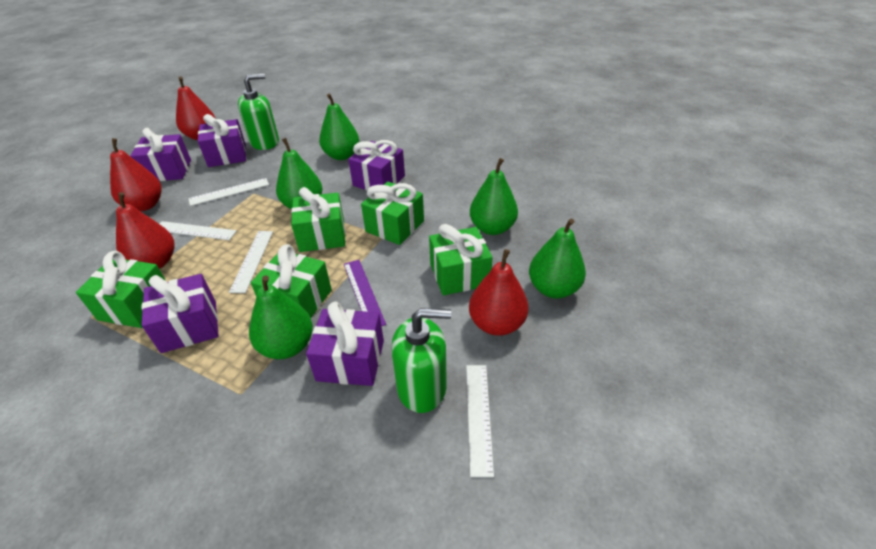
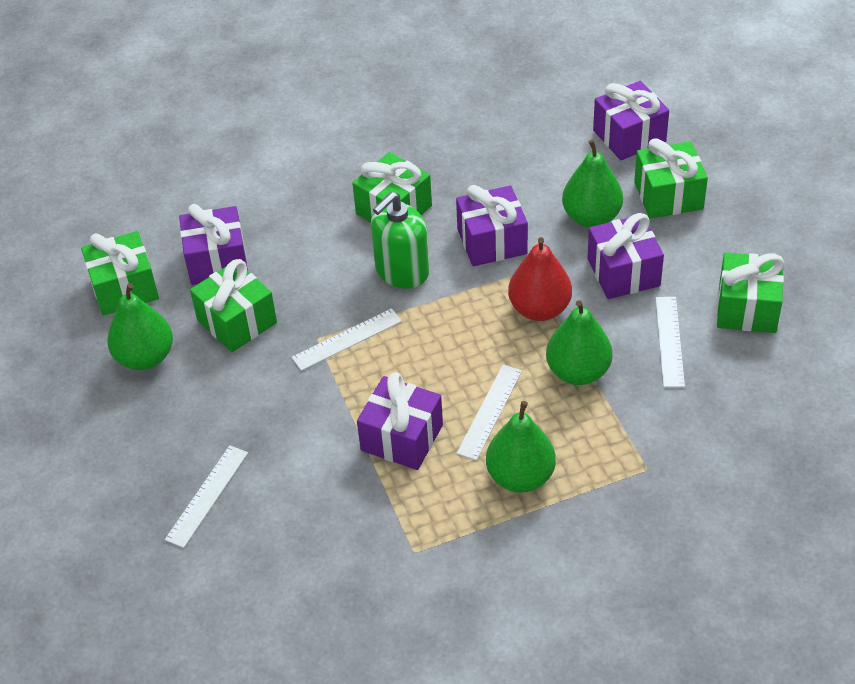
green pear: 5 -> 4
green soap dispenser: 2 -> 1
purple ruler: 1 -> 0
red pear: 4 -> 1

